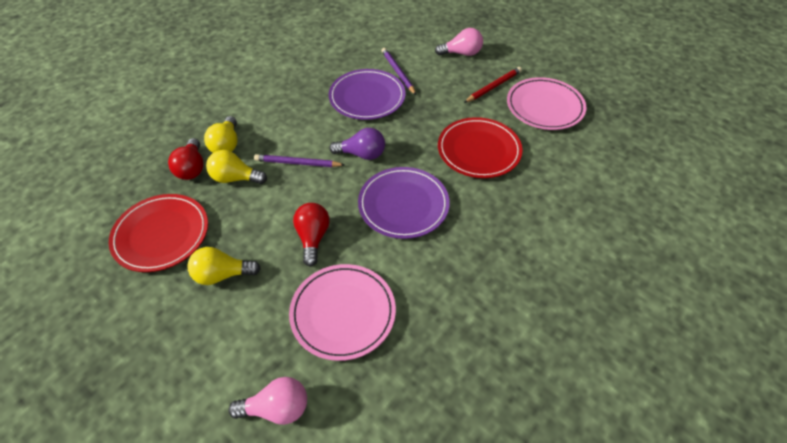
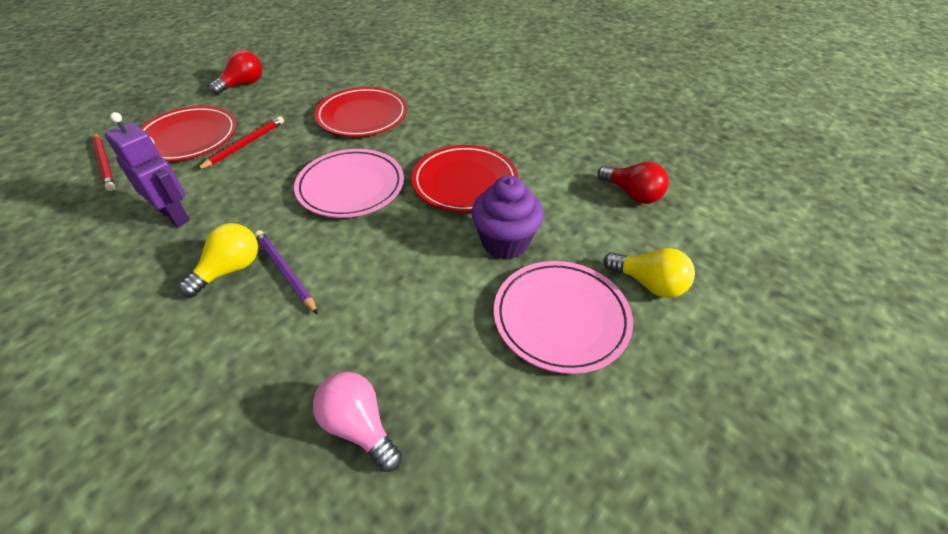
pink light bulb: 2 -> 1
purple cupcake: 0 -> 1
purple light bulb: 1 -> 0
purple pencil: 2 -> 1
purple plate: 2 -> 0
purple robot: 0 -> 1
red pencil: 1 -> 2
red plate: 2 -> 3
yellow light bulb: 3 -> 2

